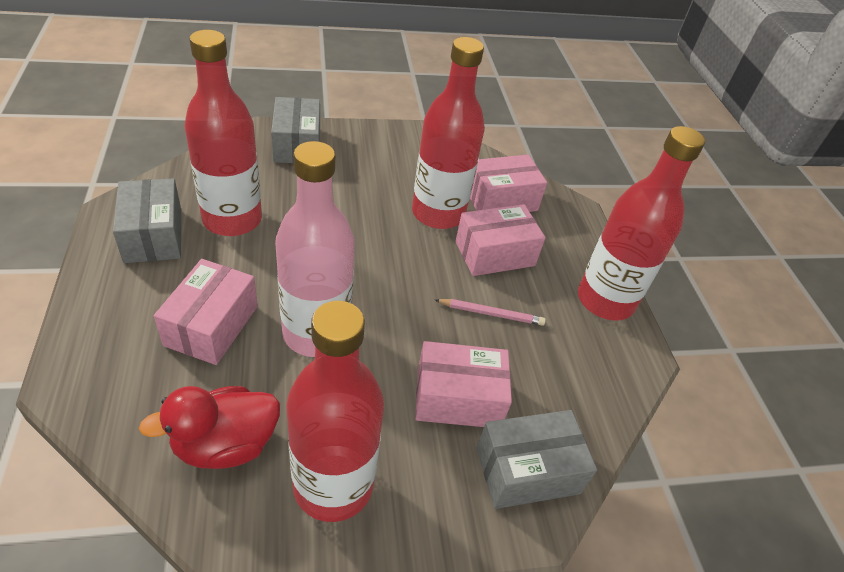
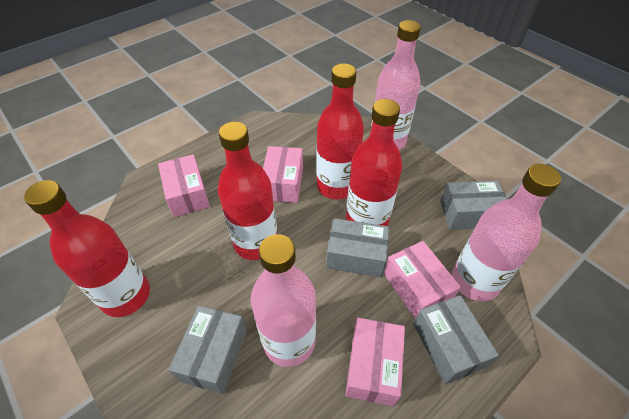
grey box: 3 -> 4
pink bottle: 1 -> 3
pink pencil: 1 -> 0
red duck: 1 -> 0

